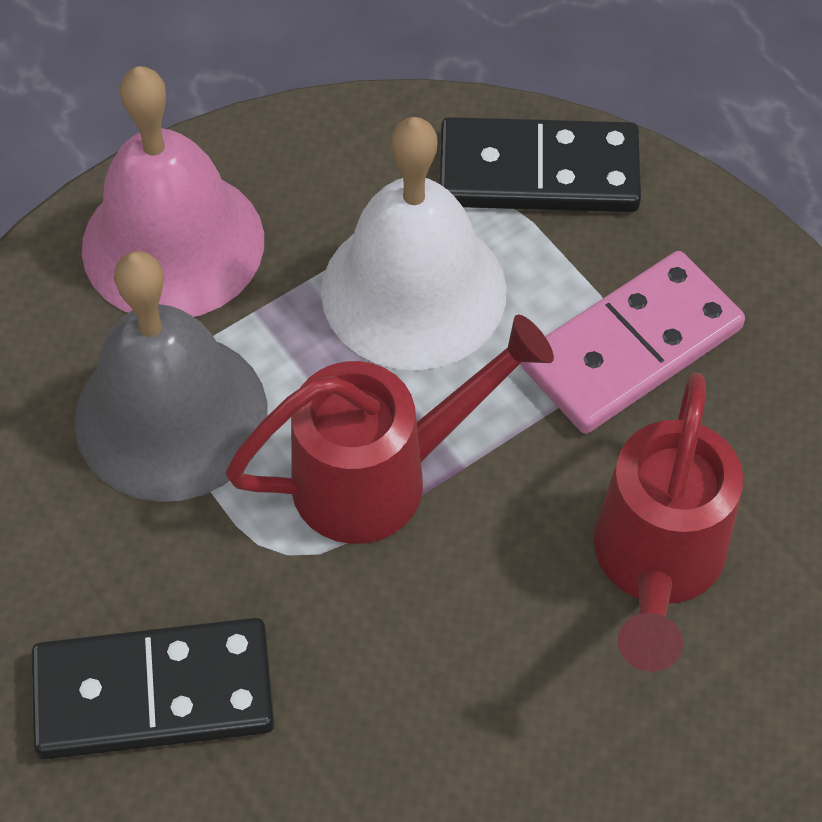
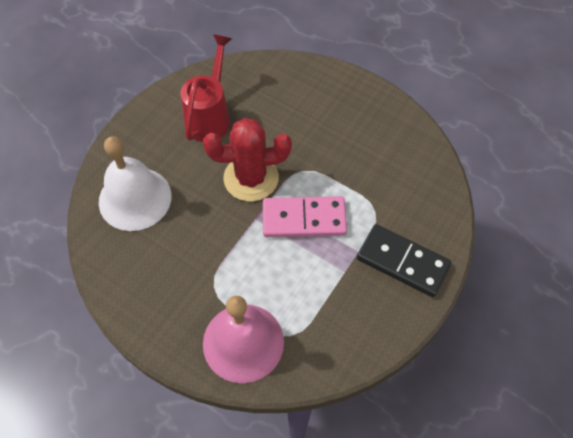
black domino: 2 -> 1
grey bell: 1 -> 0
red cactus: 0 -> 1
red watering can: 2 -> 1

